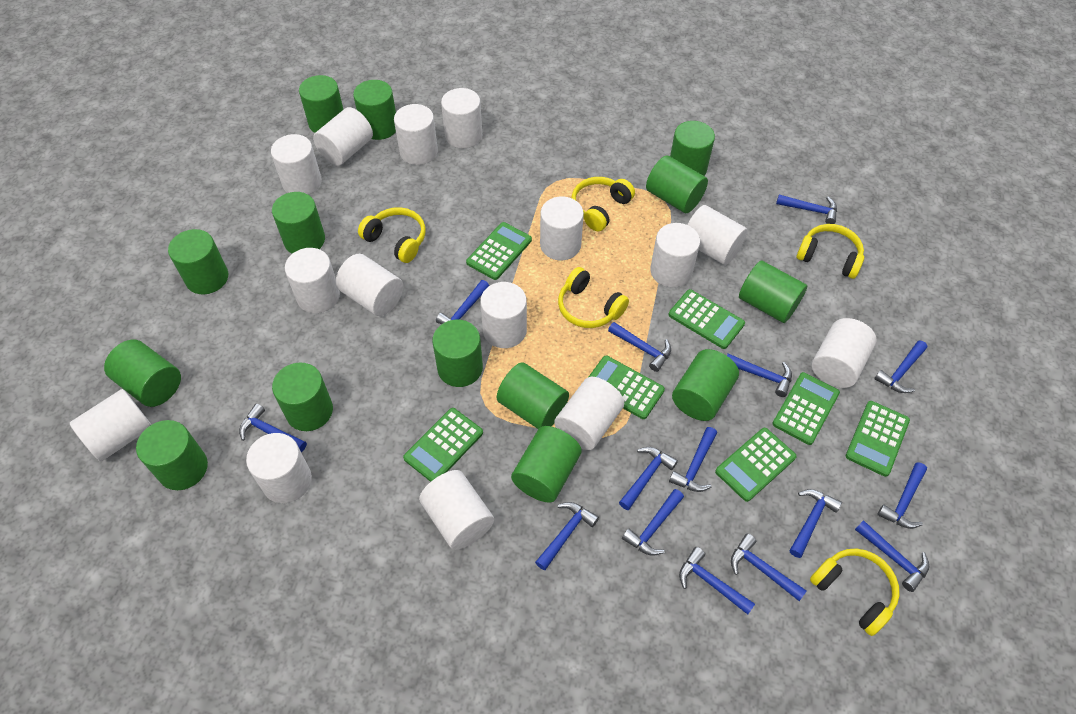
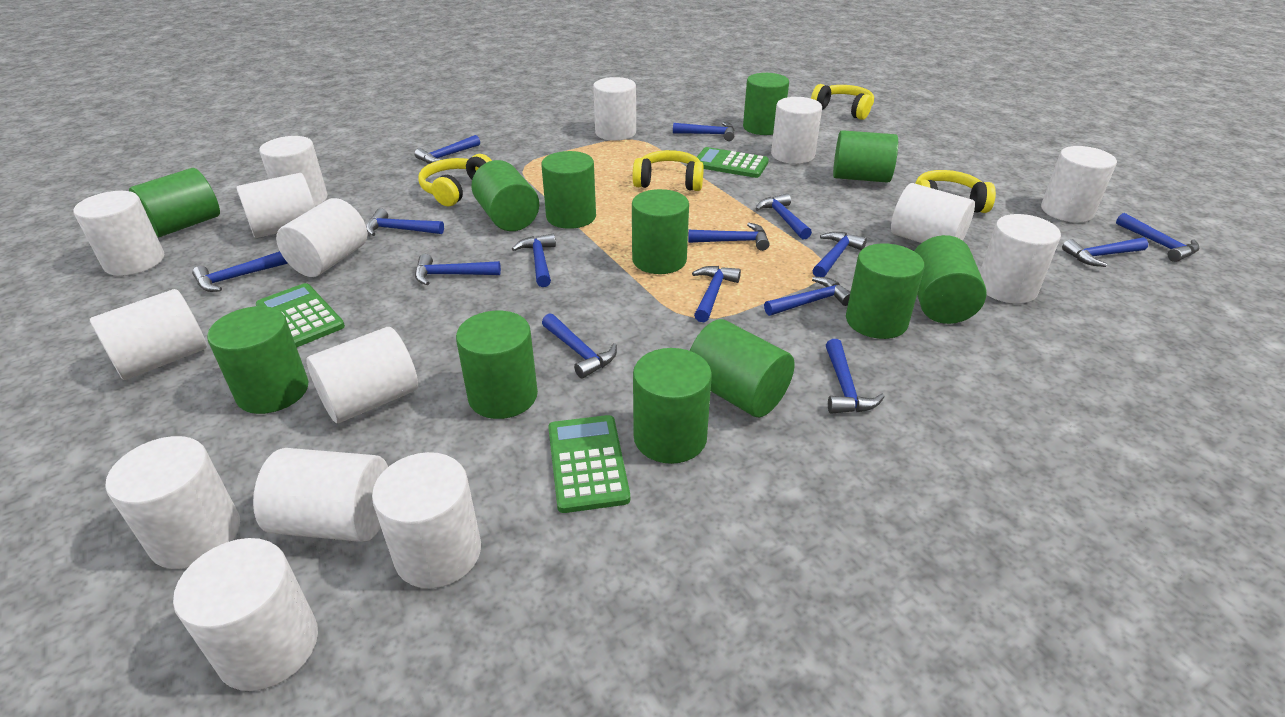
green calculator: 7 -> 3
green cylinder: 14 -> 12
yellow headphones: 5 -> 4

